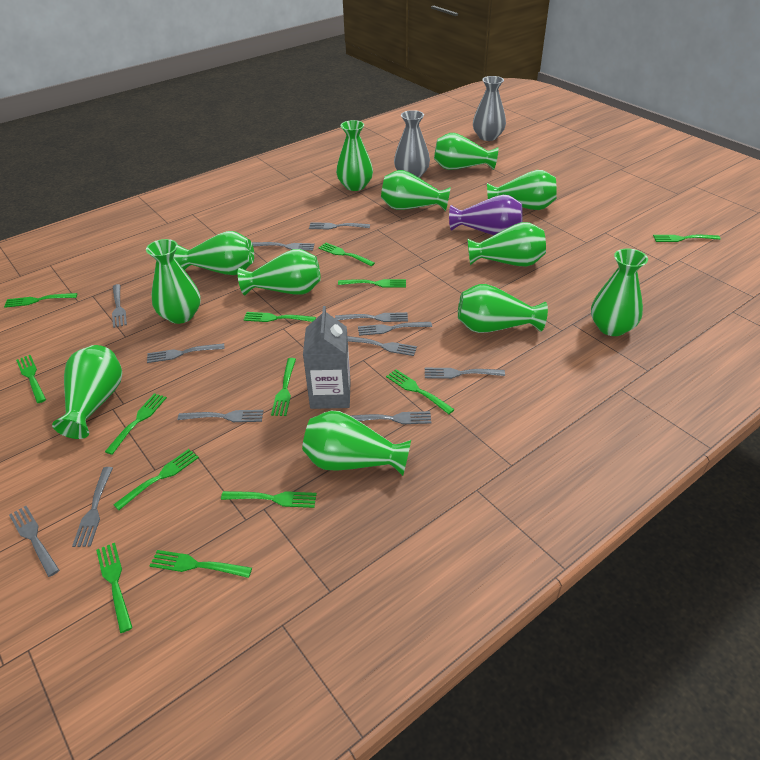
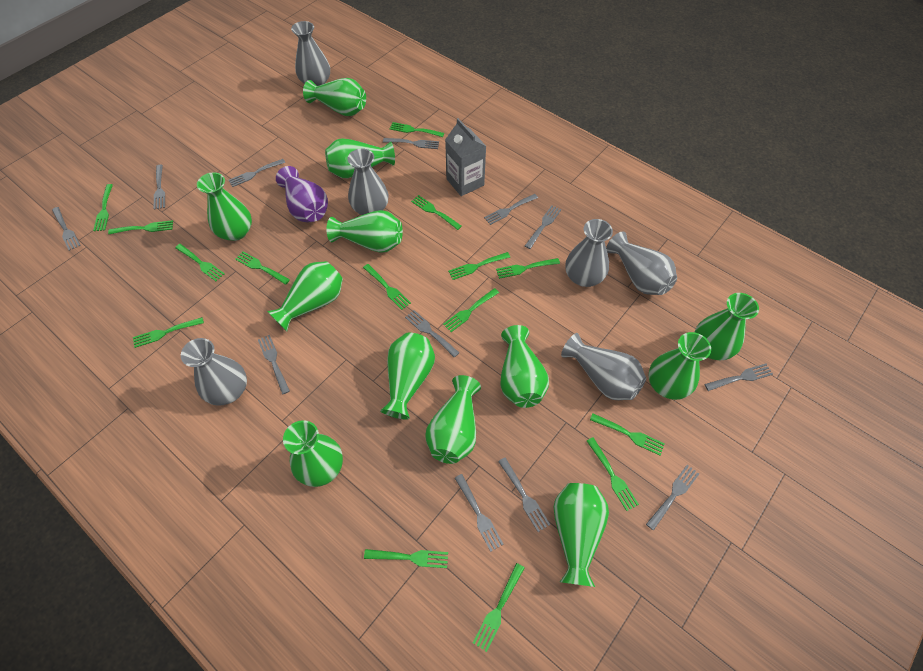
green fork: 13 -> 15
grey vase: 2 -> 6

